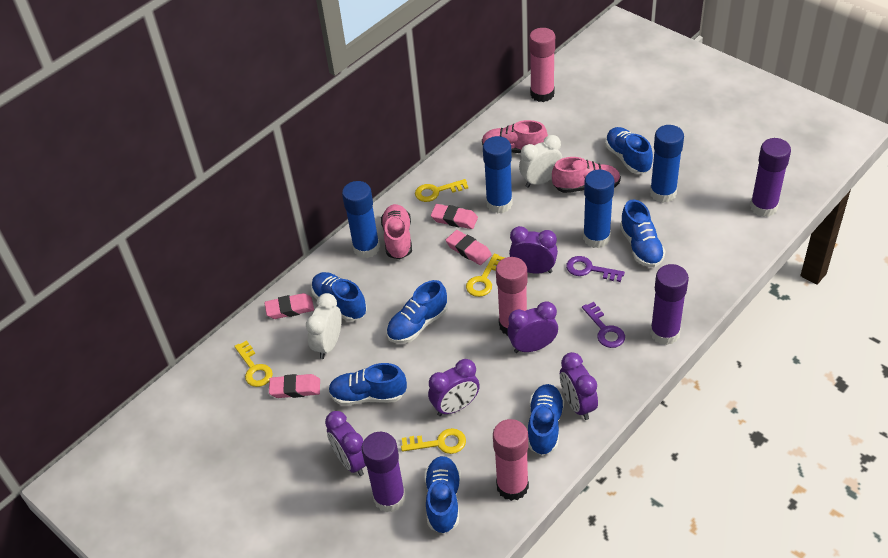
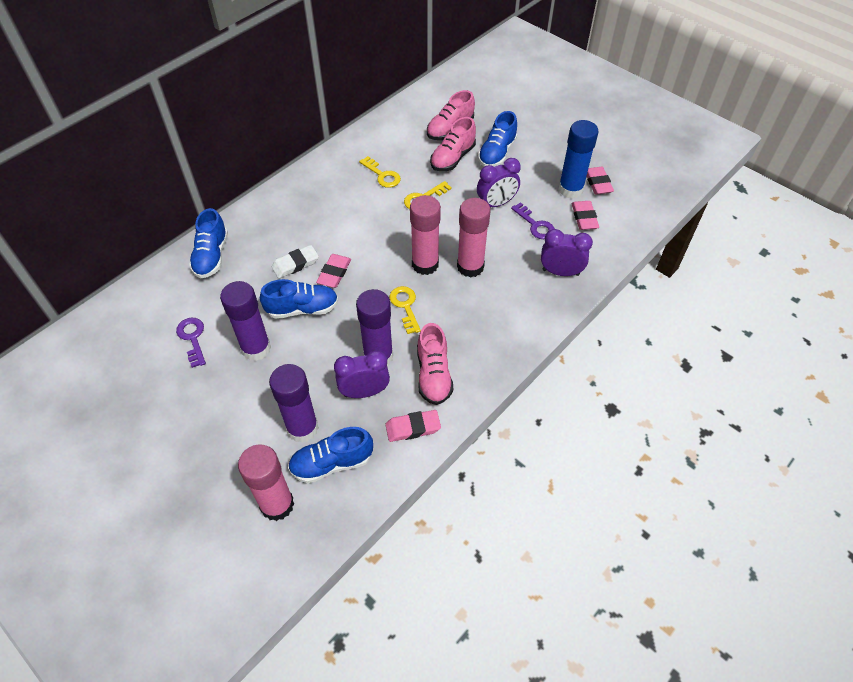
blue glue stick: 4 -> 1
blue shoe: 7 -> 4
purple clock: 5 -> 3
white clock: 2 -> 0
white eraser: 0 -> 1
yellow key: 4 -> 3

